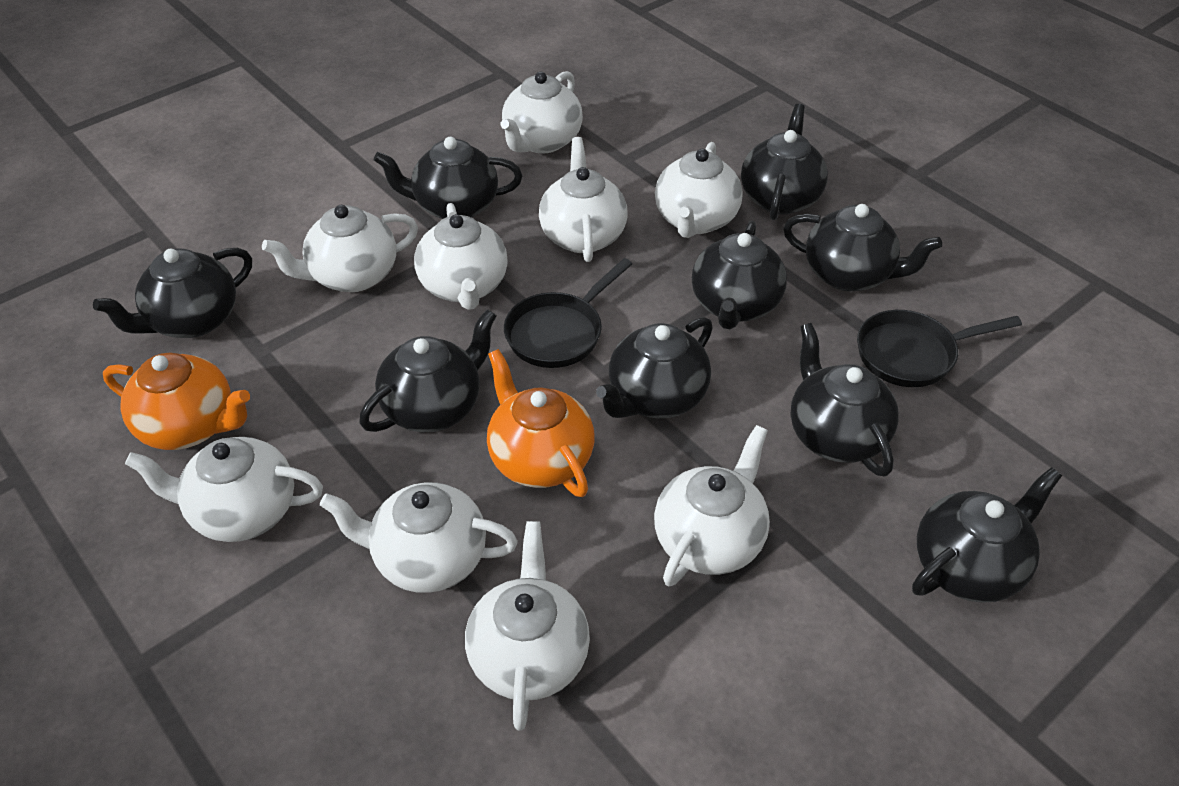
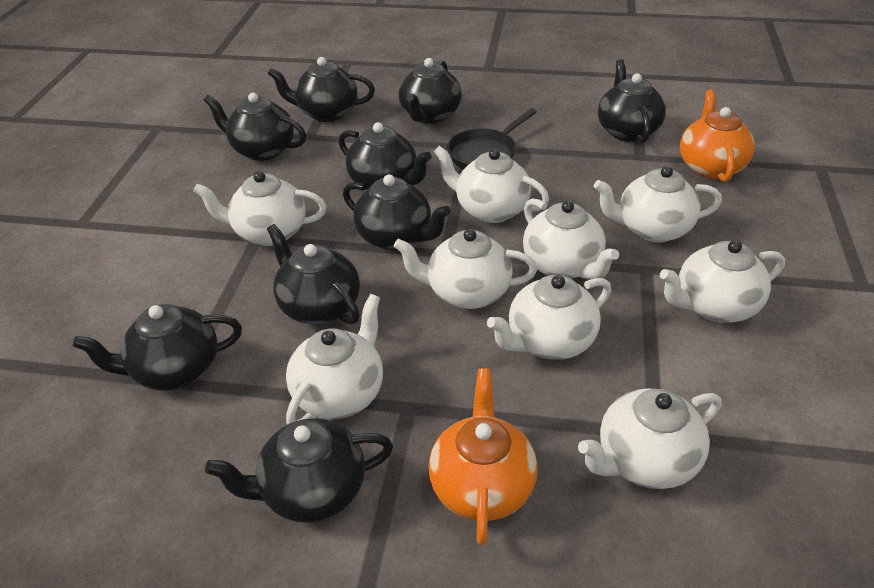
black pan: 2 -> 1

